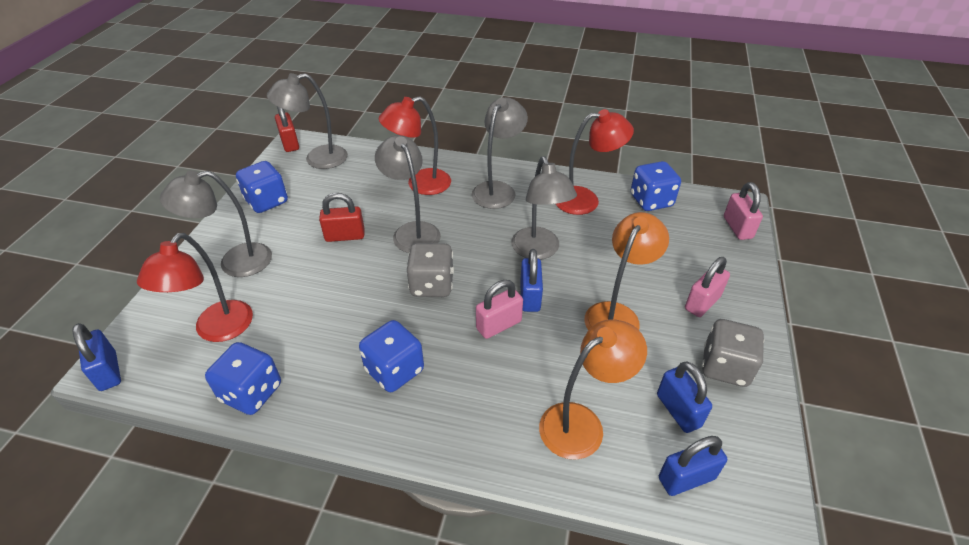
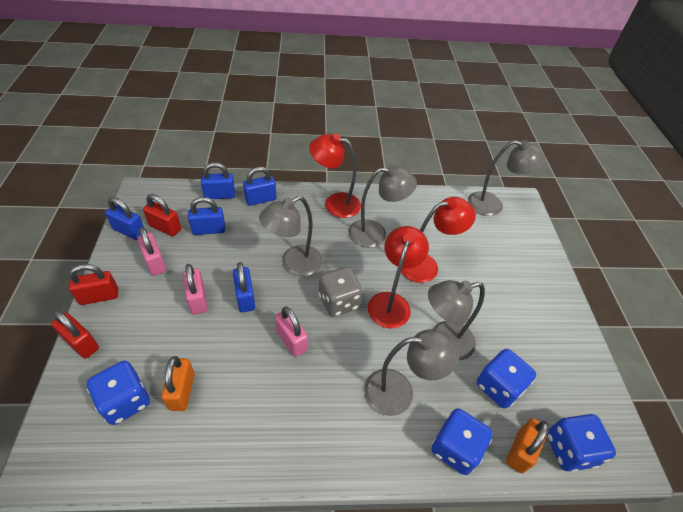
blue padlock: 4 -> 5
grey dice: 2 -> 1
orange lamp: 2 -> 0
orange padlock: 0 -> 2
red padlock: 2 -> 3

